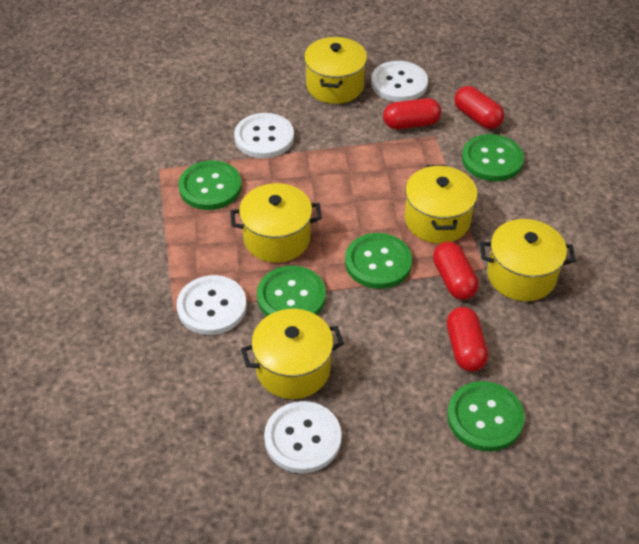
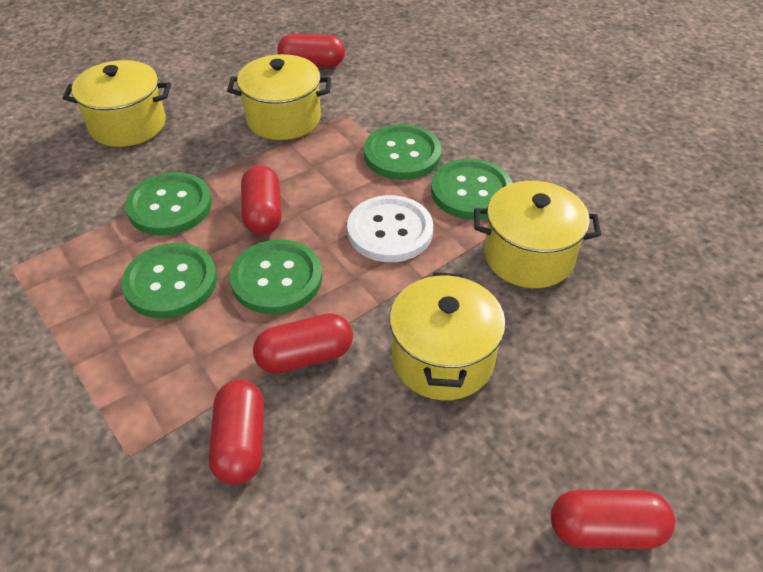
red capsule: 4 -> 5
white button: 4 -> 1
yellow pot: 5 -> 4

